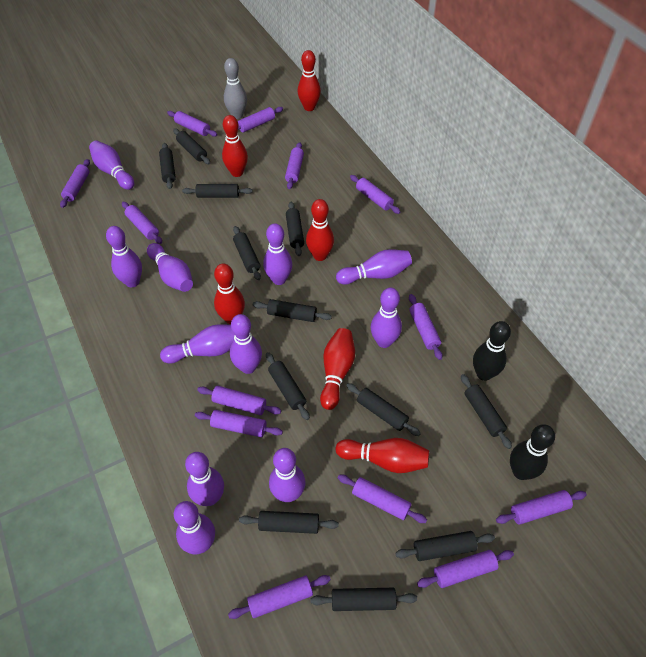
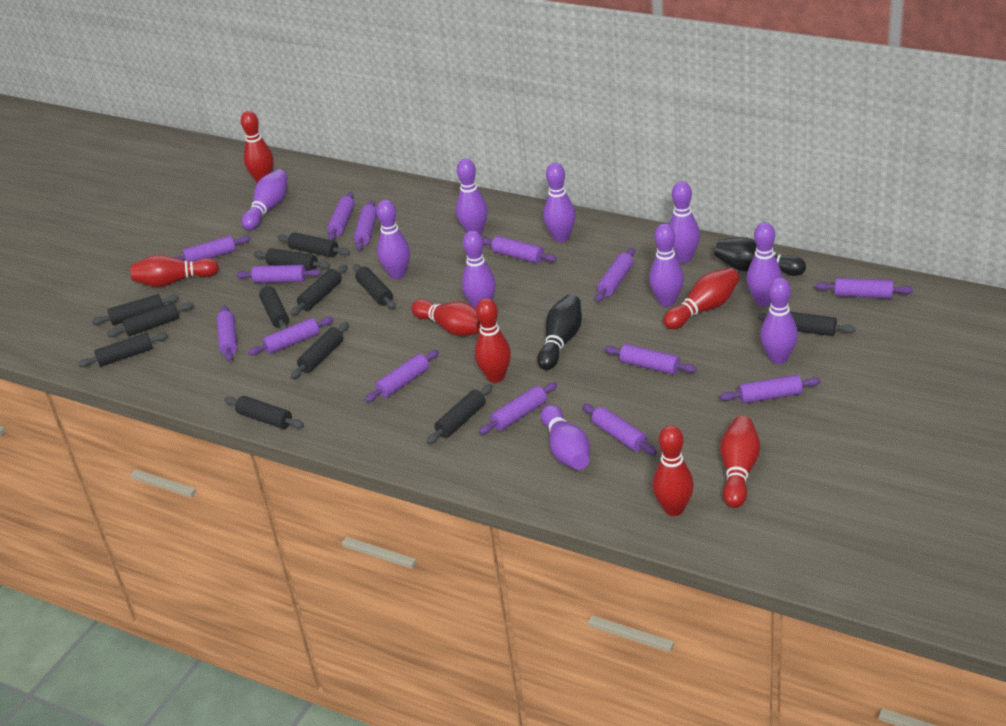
grey bowling pin: 1 -> 0
purple bowling pin: 11 -> 10
purple rolling pin: 13 -> 14
red bowling pin: 6 -> 7

